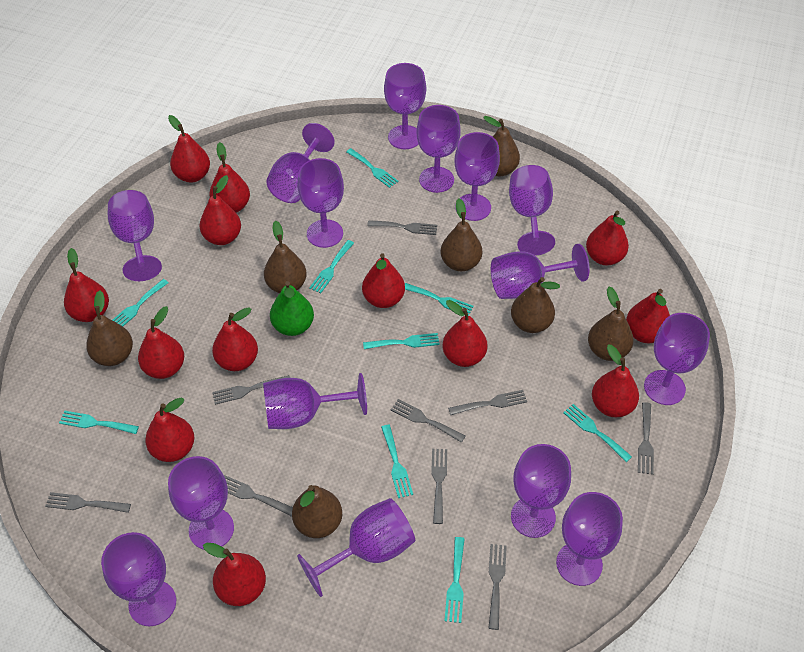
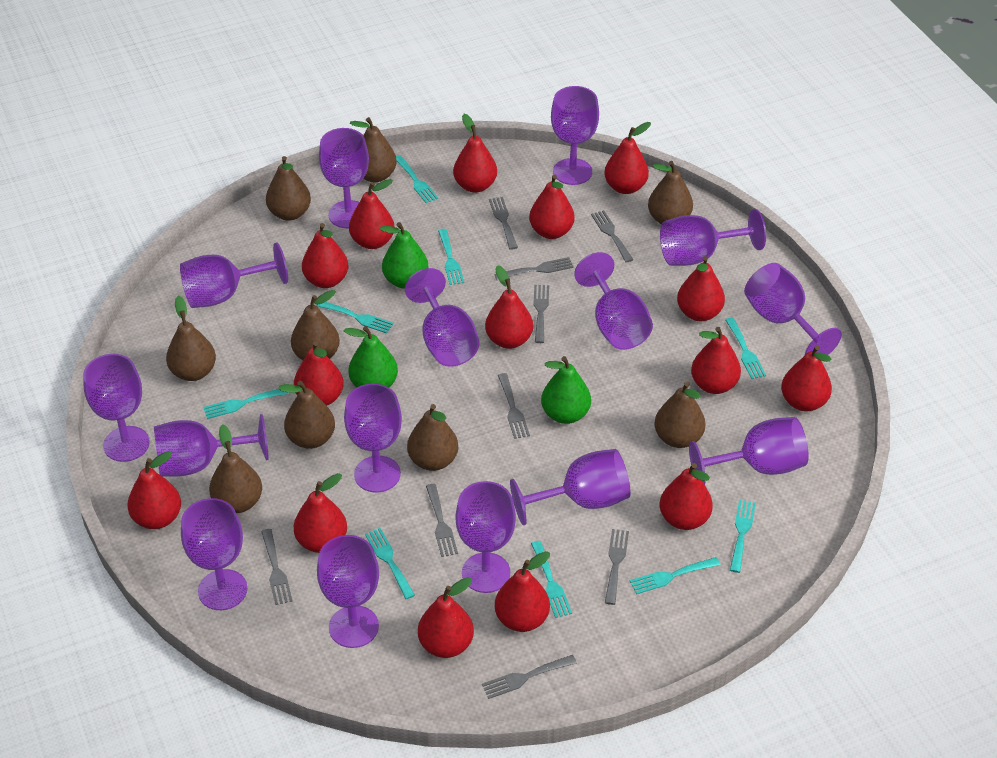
brown pear: 7 -> 9
green pear: 1 -> 3
red pear: 13 -> 15

